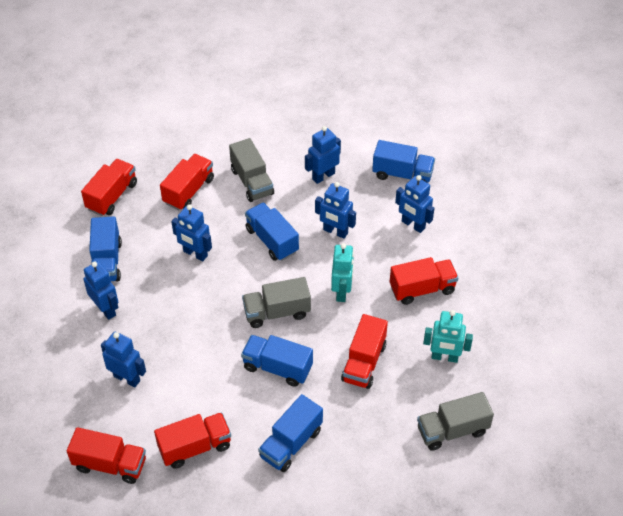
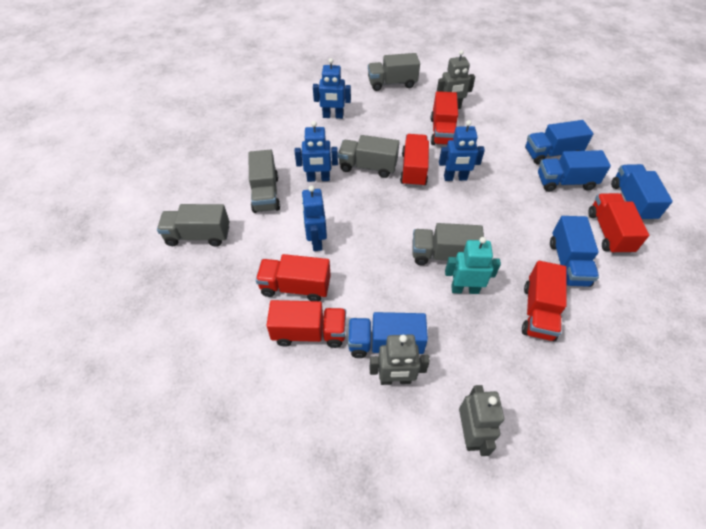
blue robot: 6 -> 4
grey robot: 0 -> 3
grey truck: 3 -> 5
turquoise robot: 2 -> 1

